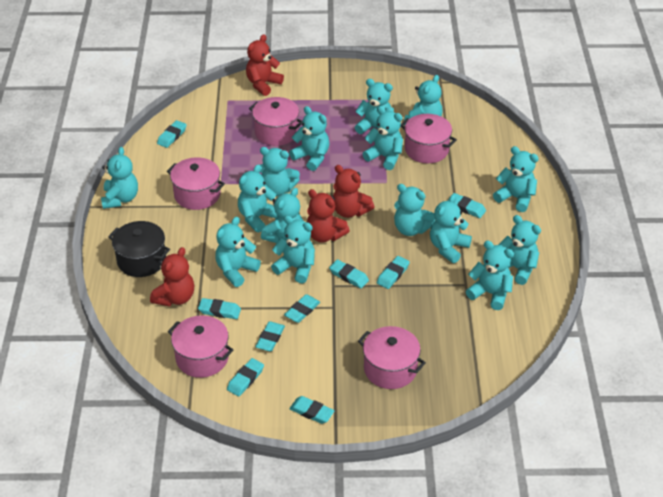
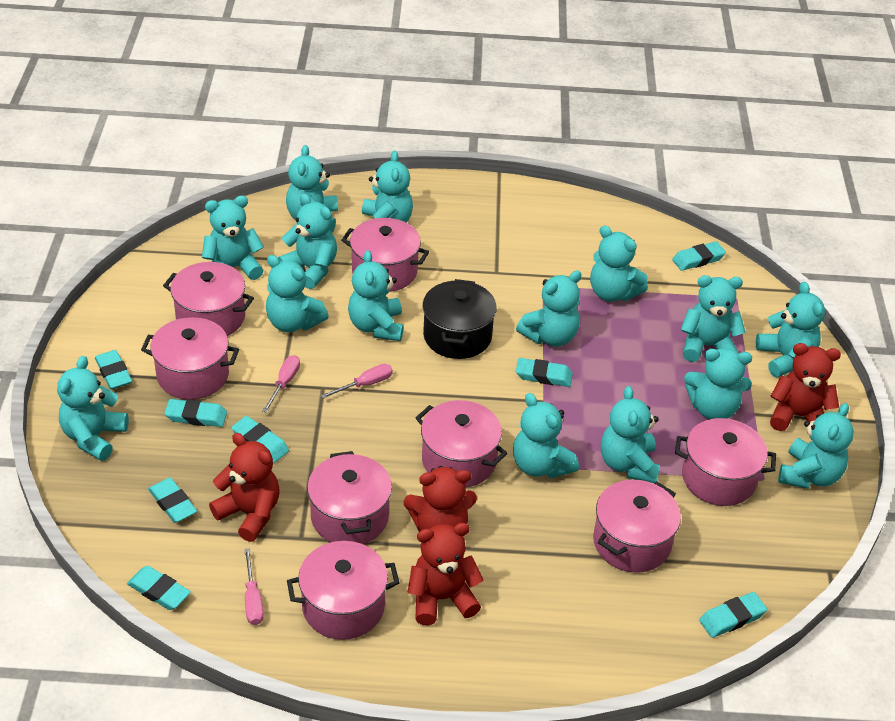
pink pot: 5 -> 8
pink screwdriver: 0 -> 3
turquoise eraser: 9 -> 8

